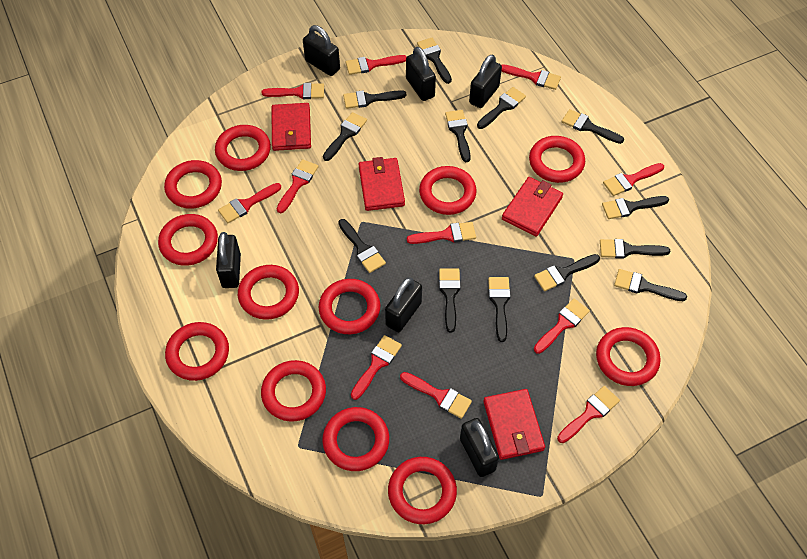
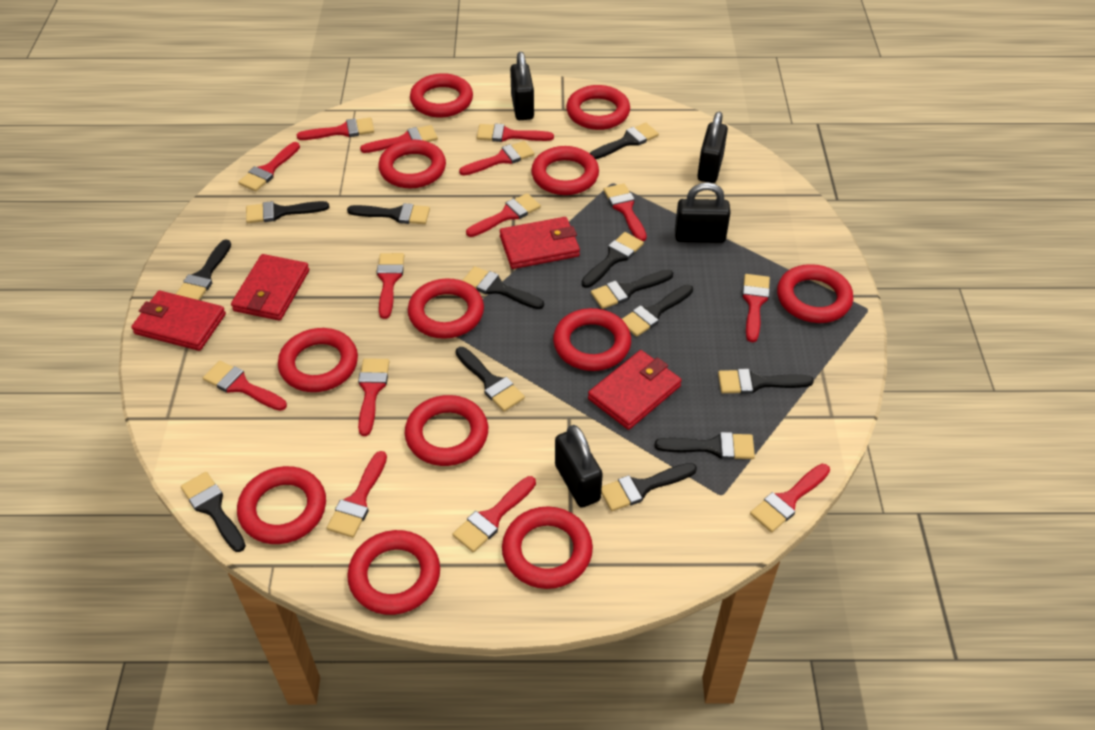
black padlock: 6 -> 4
red brush: 11 -> 14

